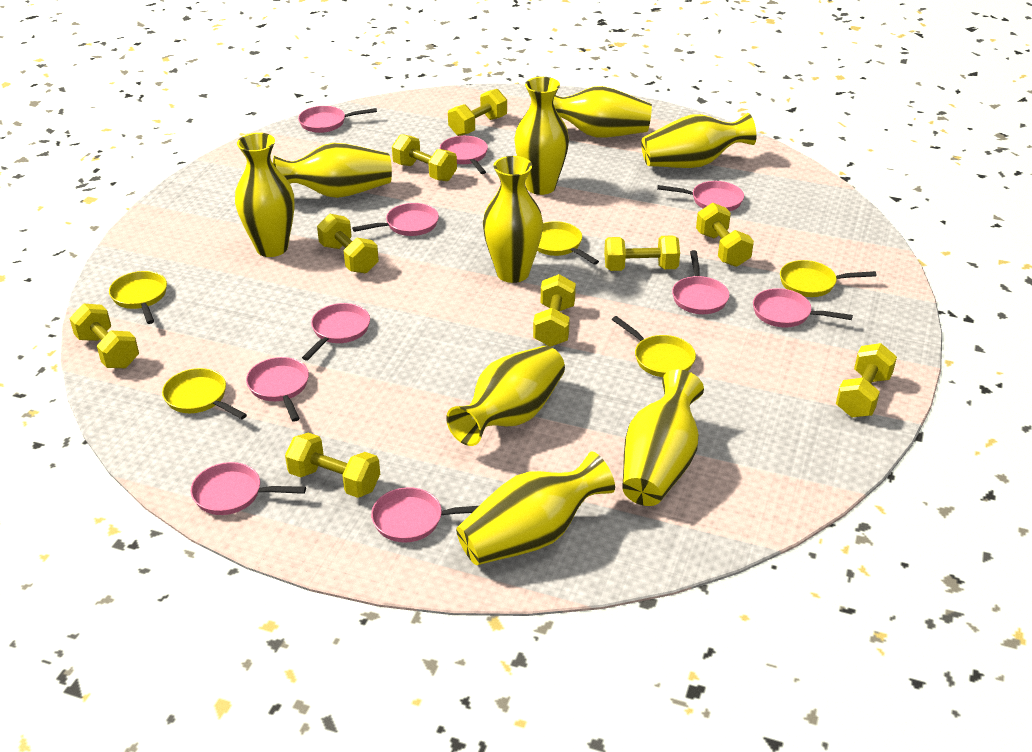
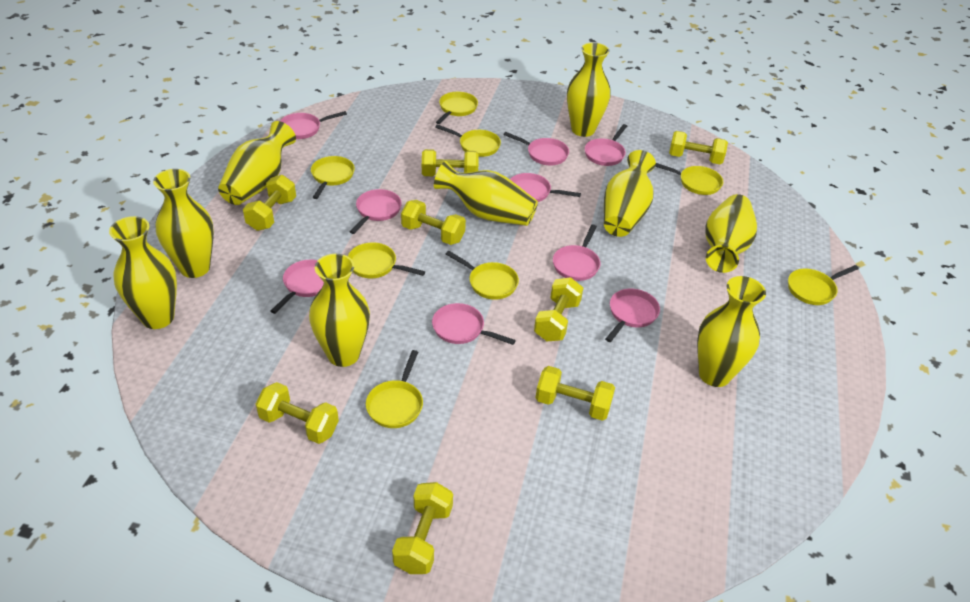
pink pan: 10 -> 9
yellow dumbbell: 9 -> 8
yellow pan: 5 -> 8

